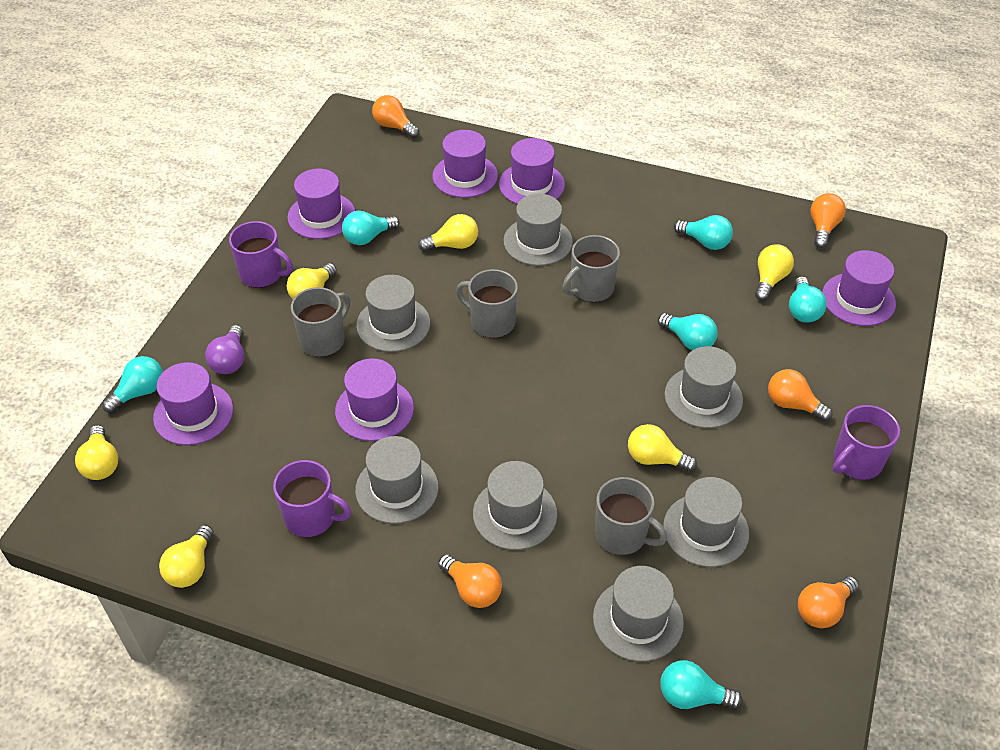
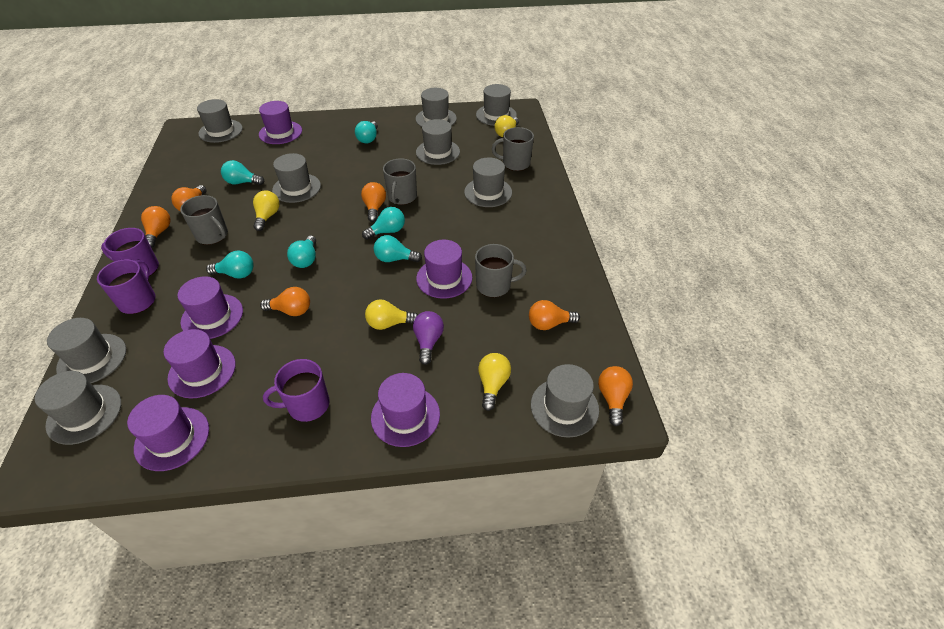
grey hat: 7 -> 9
orange light bulb: 5 -> 6
yellow light bulb: 6 -> 4

